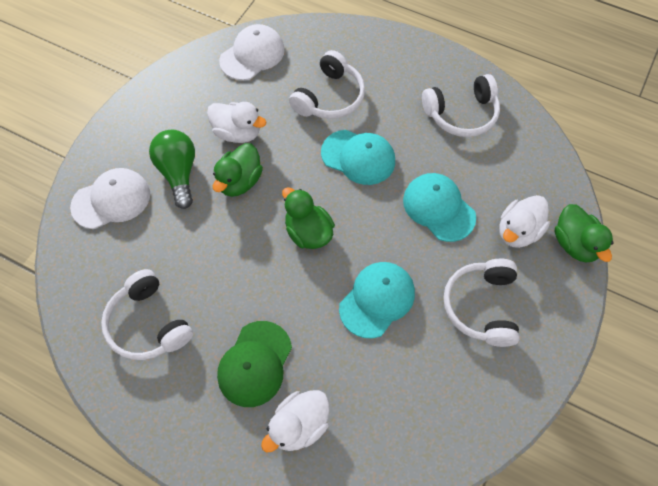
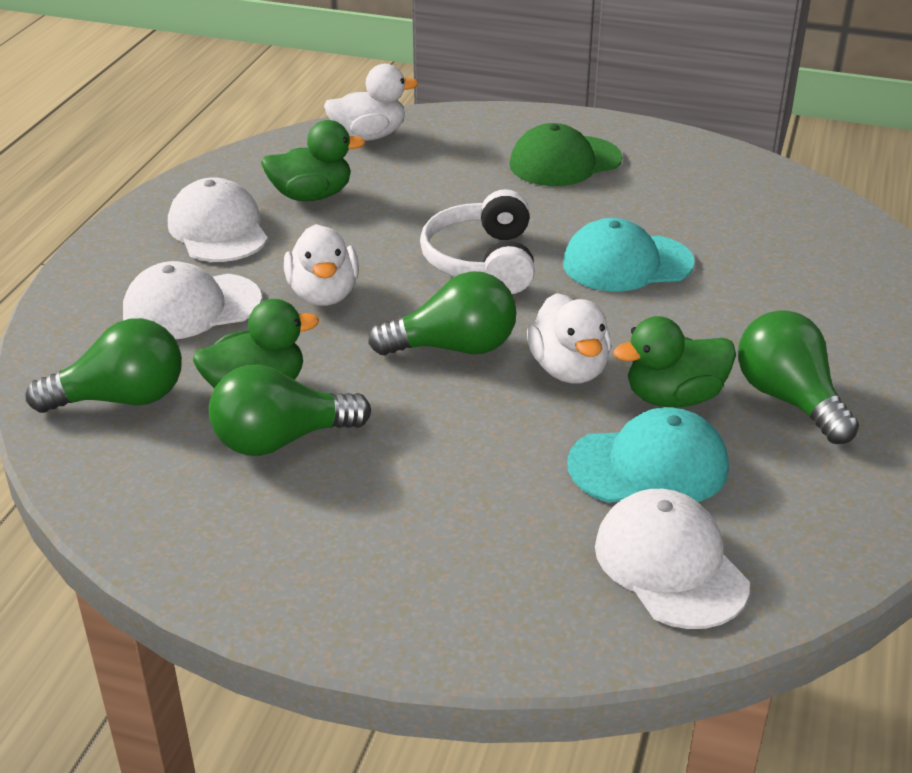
green light bulb: 1 -> 4
turquoise cap: 3 -> 2
white cap: 2 -> 3
white headphones: 4 -> 1

